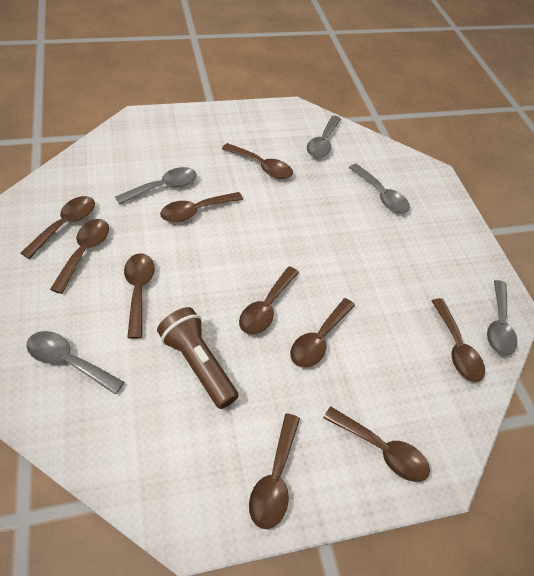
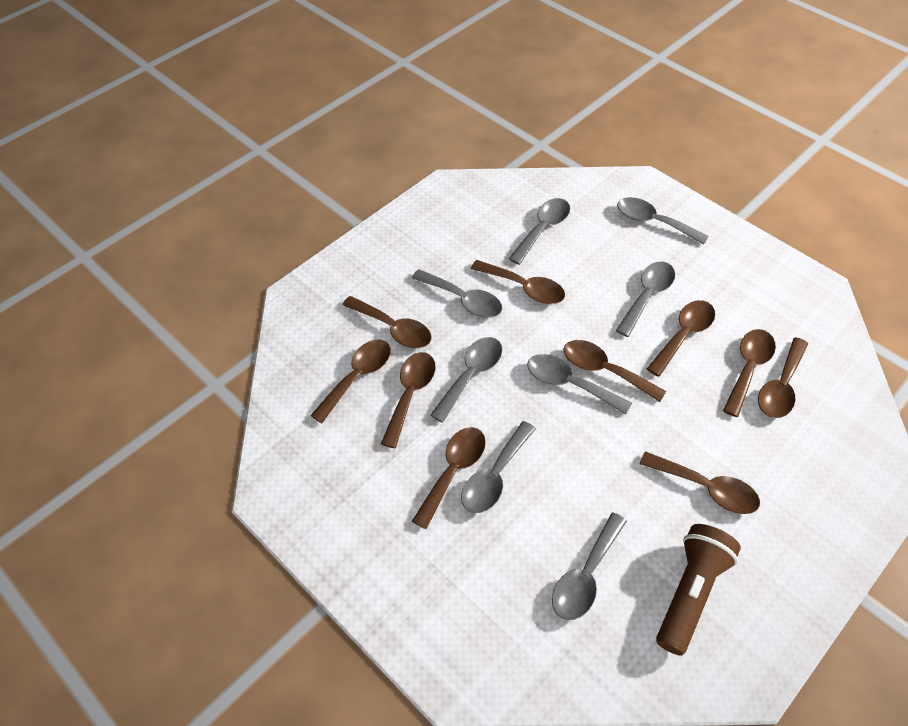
grey spoon: 5 -> 8

